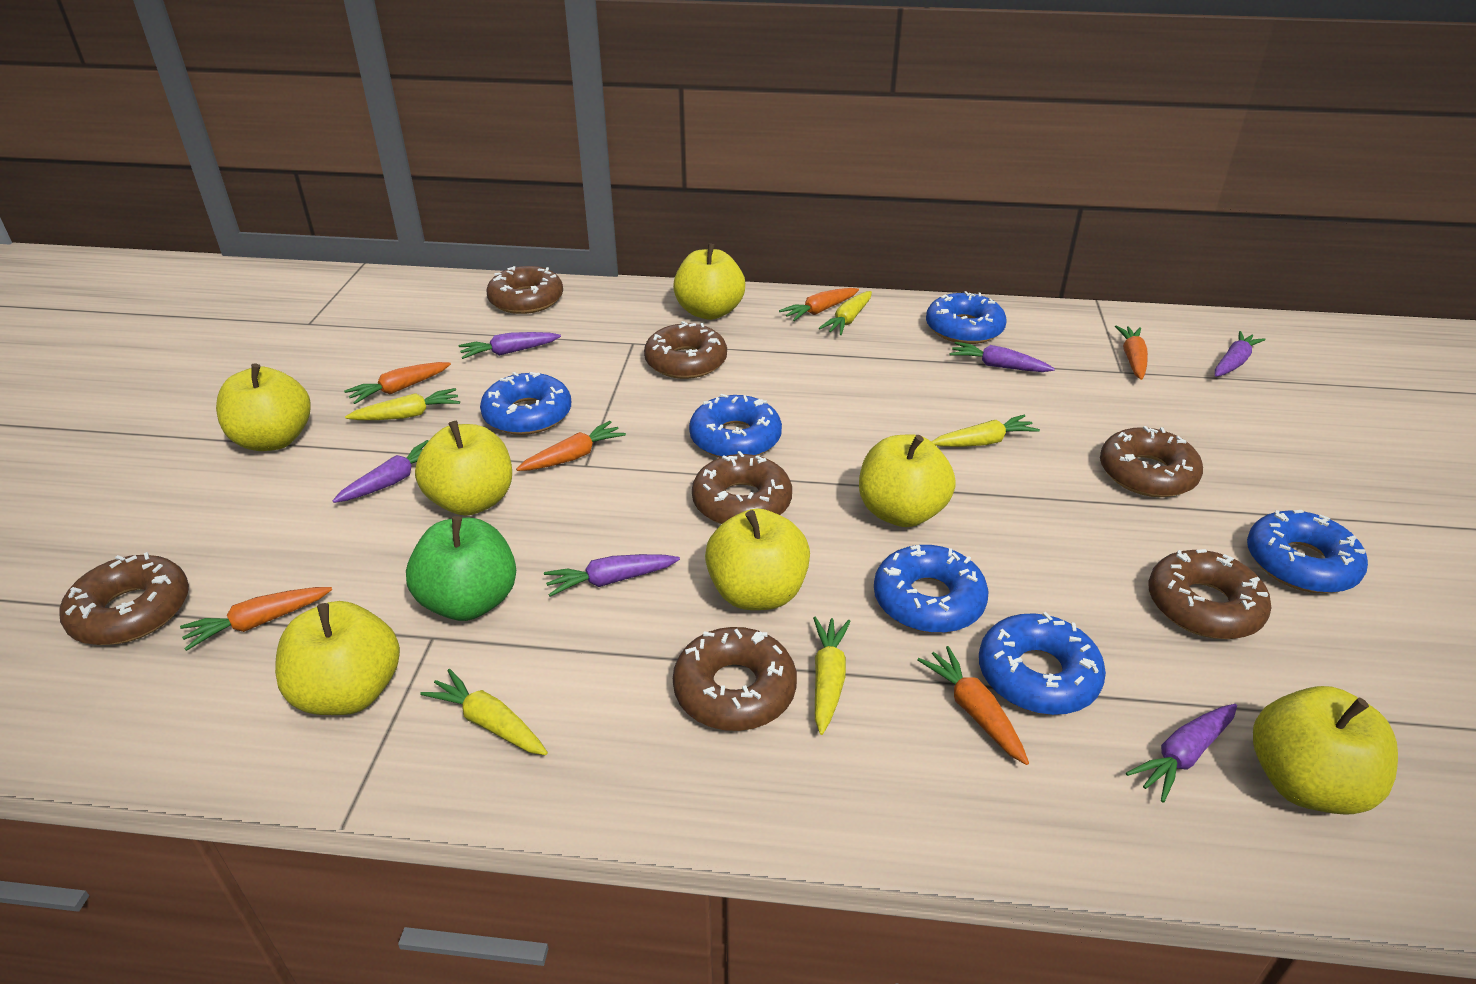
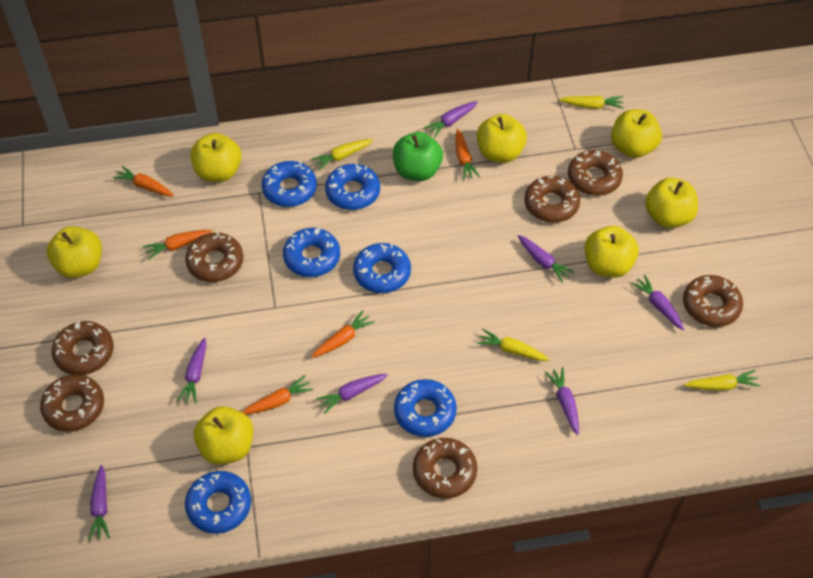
orange carrot: 6 -> 5
purple carrot: 6 -> 7
yellow carrot: 5 -> 4

